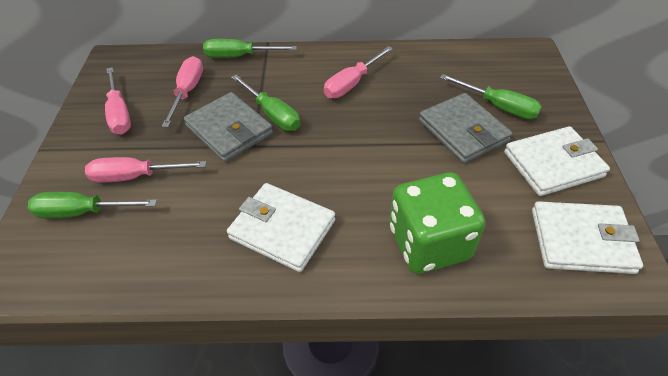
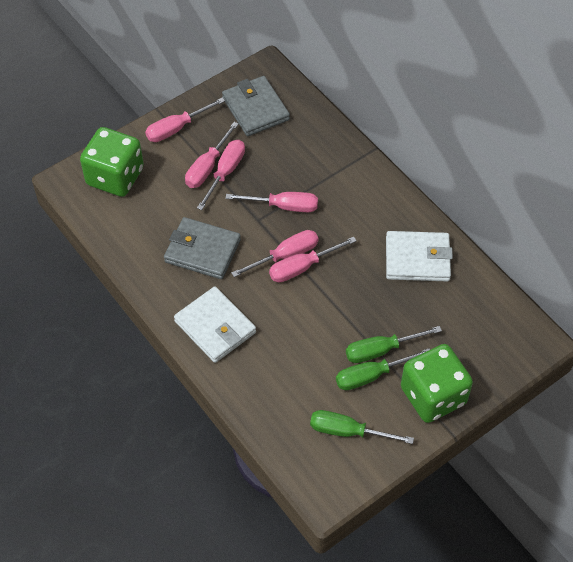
green dice: 1 -> 2
green screwdriver: 4 -> 3
pink screwdriver: 4 -> 6
white wallet: 3 -> 2

